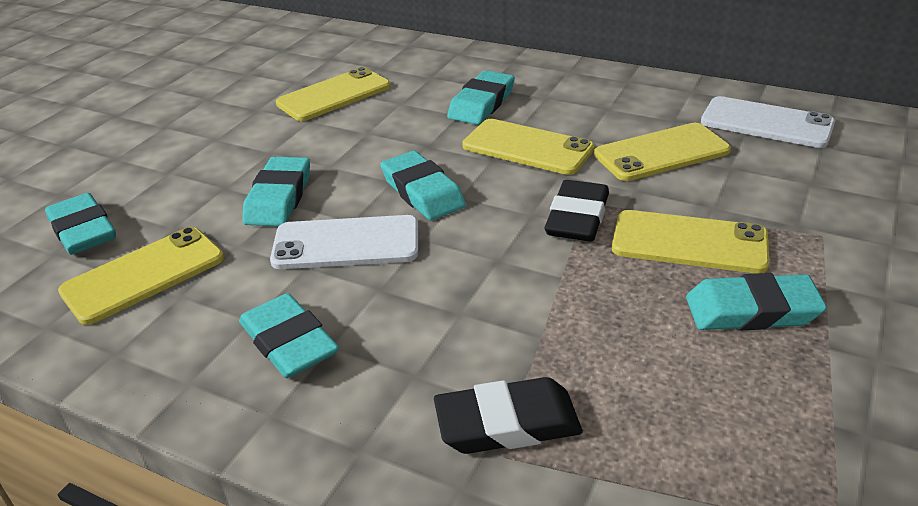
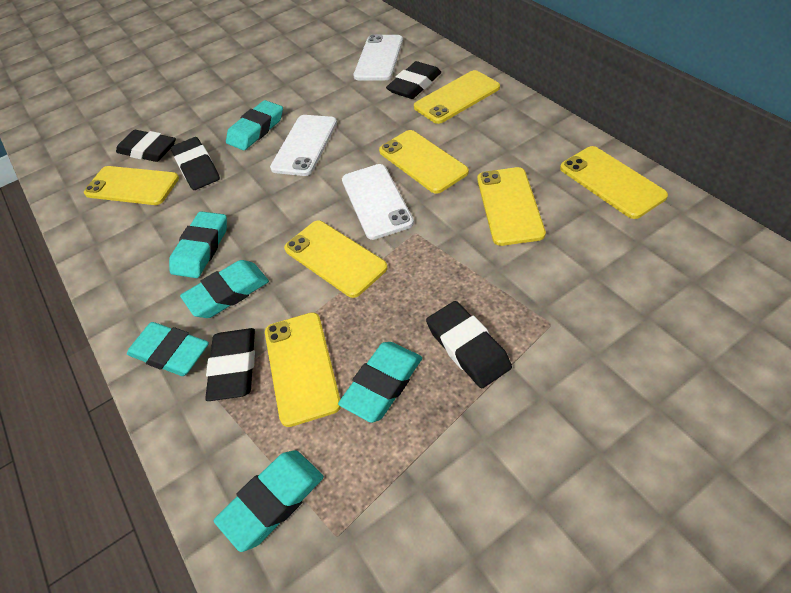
black eraser: 2 -> 5
white phone: 2 -> 3
yellow phone: 5 -> 7

